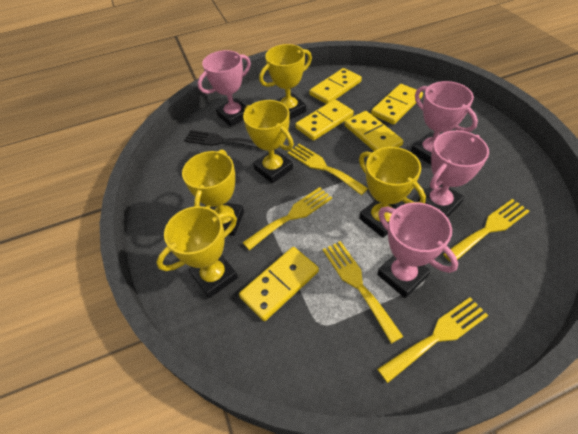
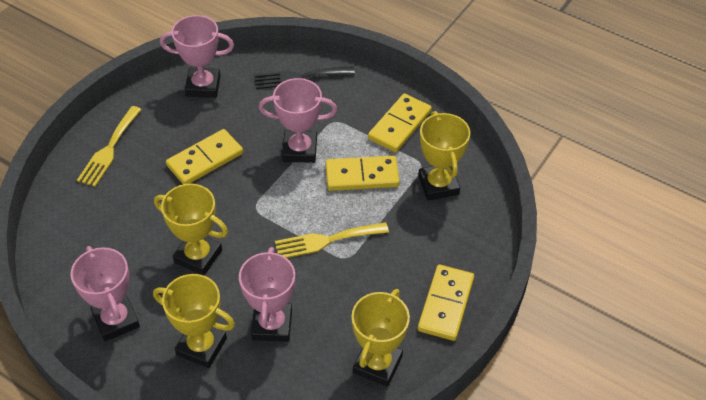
yellow domino: 5 -> 4
yellow fork: 5 -> 2
yellow trophy: 5 -> 4

